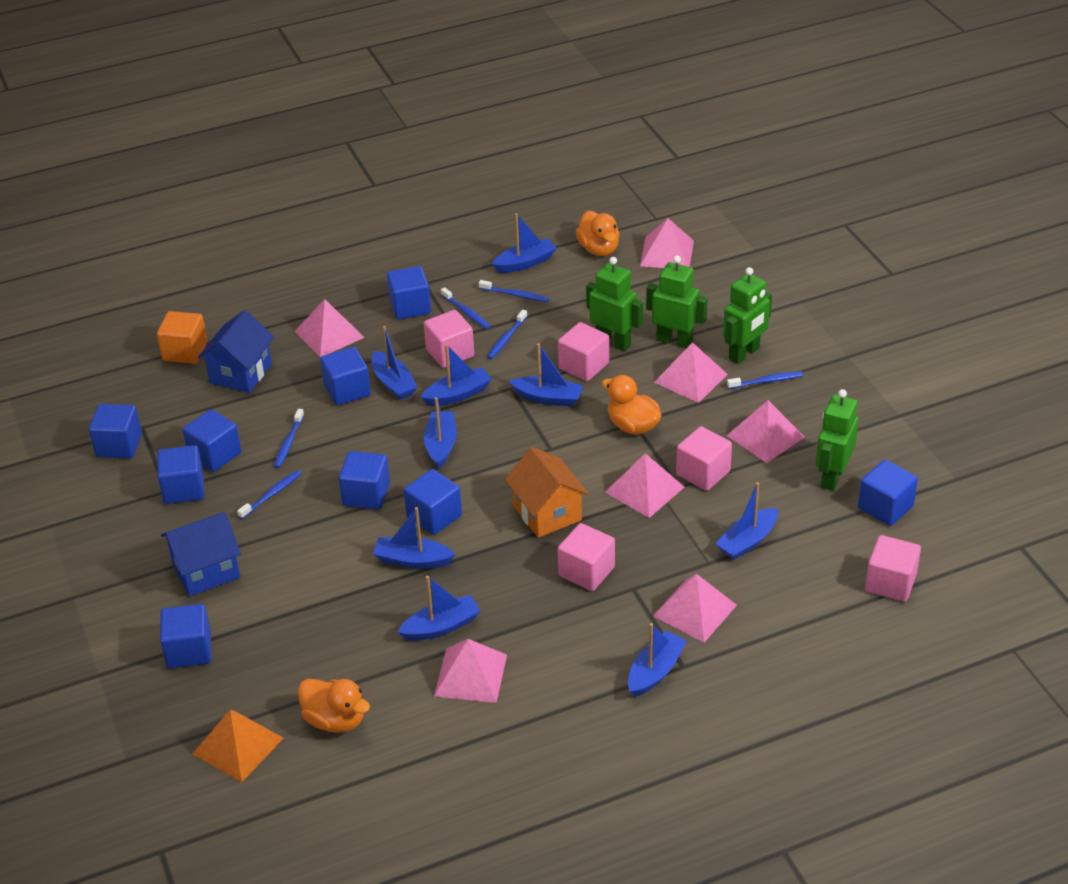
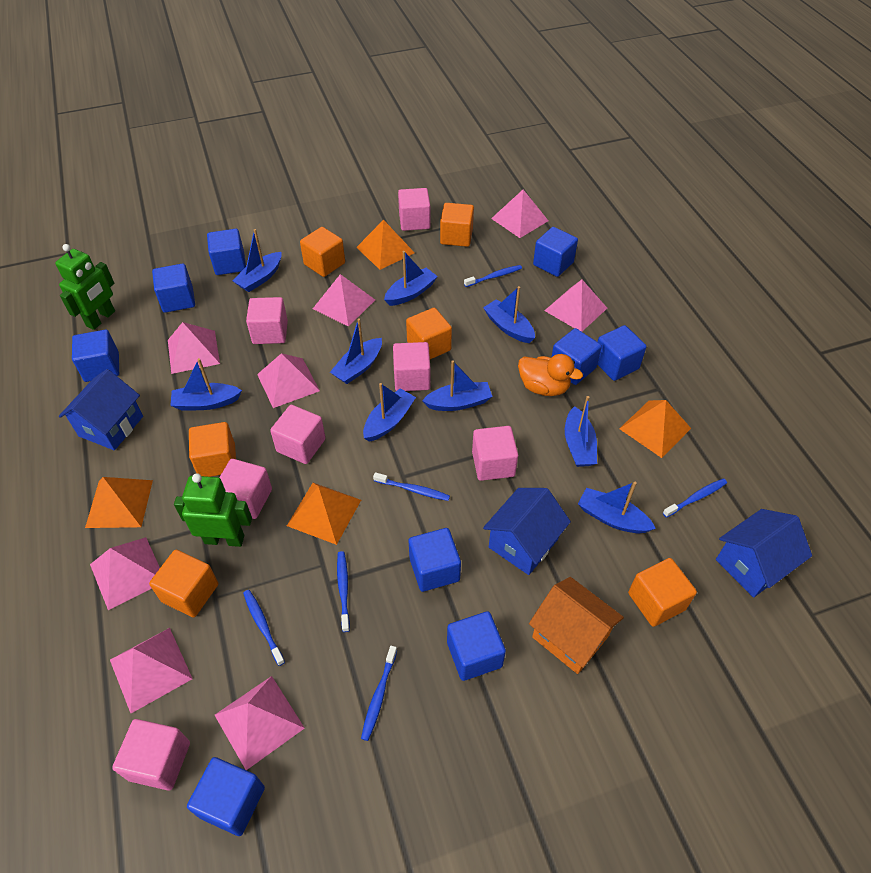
blue house: 2 -> 3
green robot: 4 -> 2
orange cube: 1 -> 6
orange duck: 3 -> 1
orange pyramid: 1 -> 4
pink cube: 5 -> 7
pink pyramid: 7 -> 8

